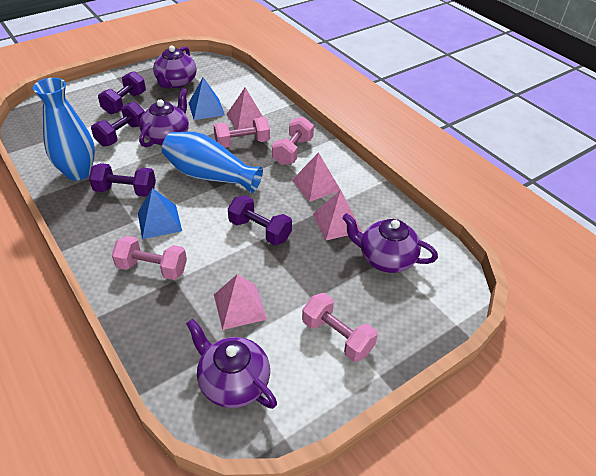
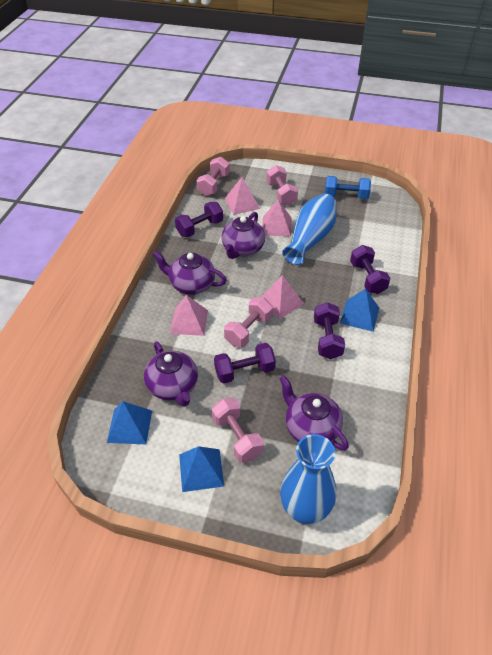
blue dumbbell: 0 -> 1
blue pyramid: 2 -> 3

